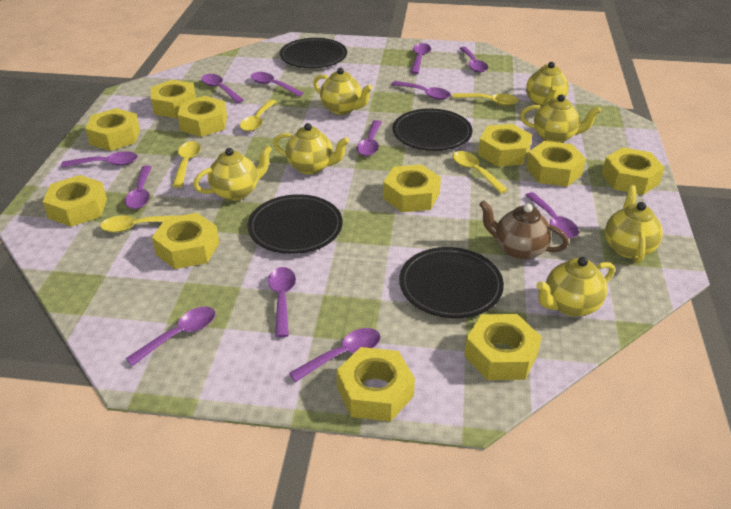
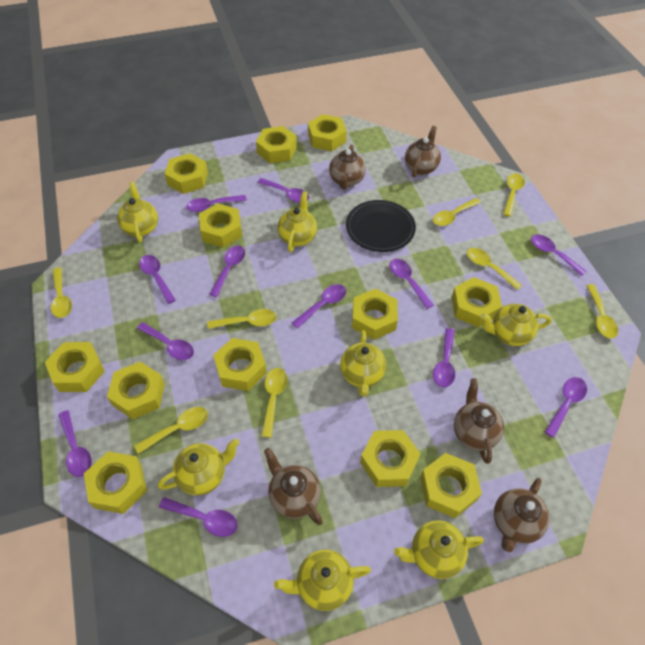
black plate: 4 -> 1
brown teapot: 1 -> 5
yellow nut: 11 -> 12
yellow spoon: 5 -> 8

